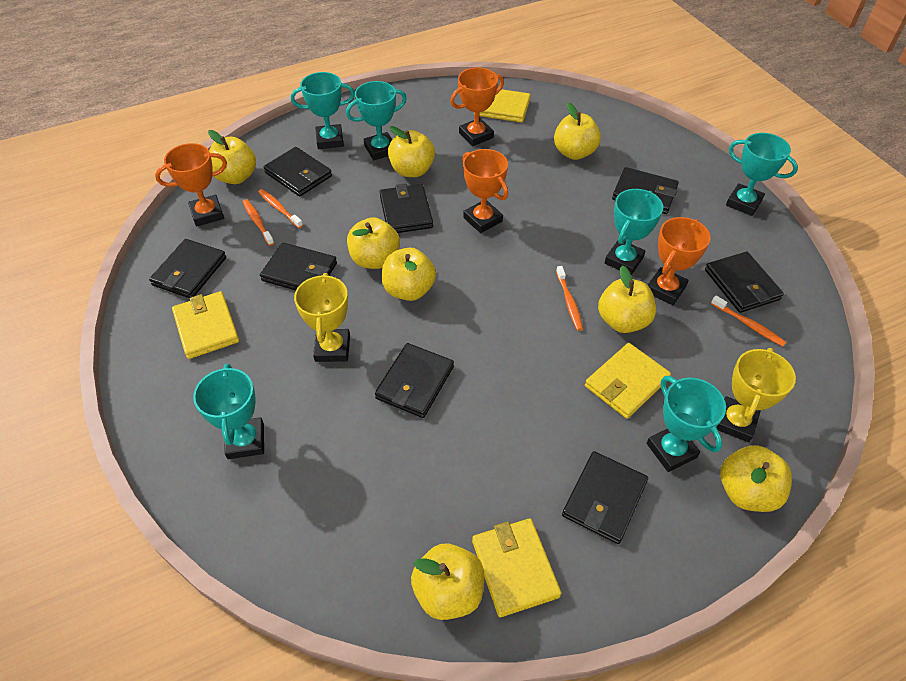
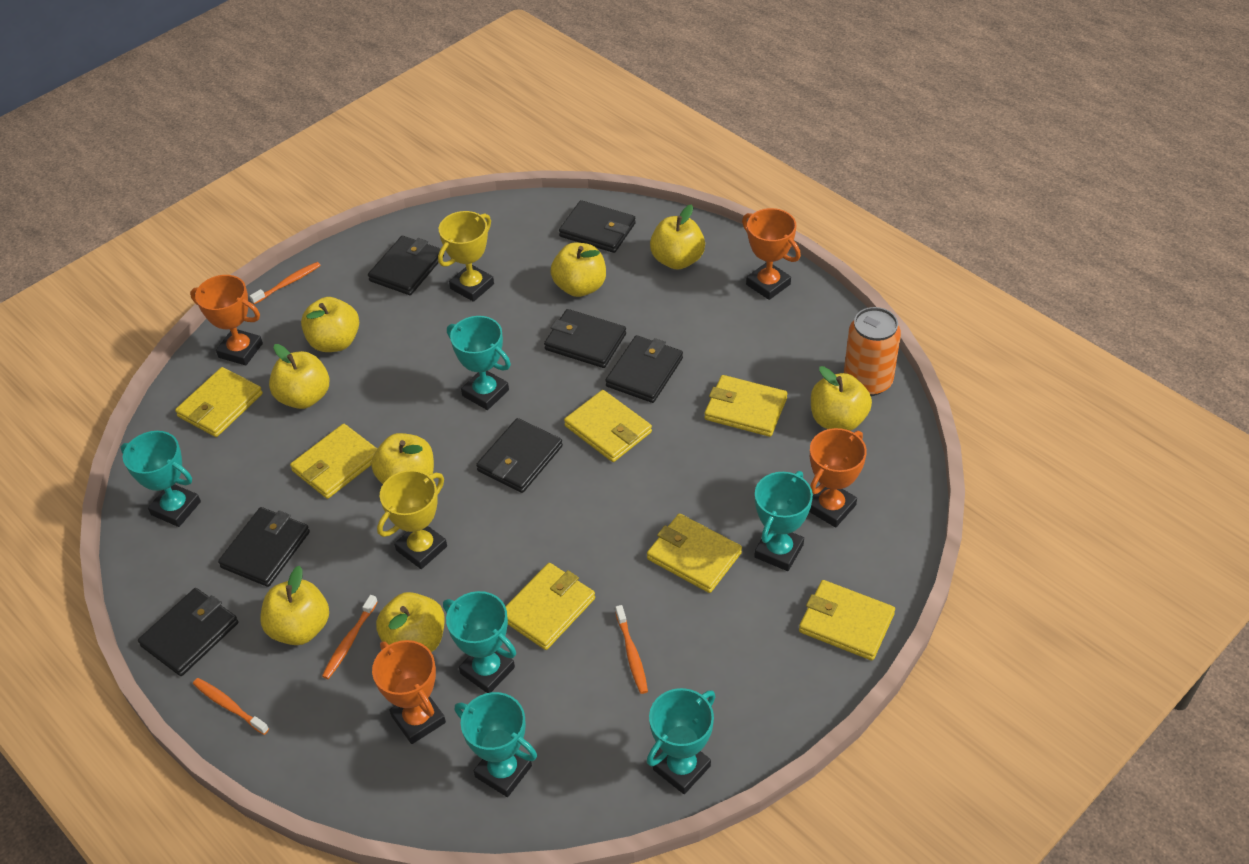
black wallet: 8 -> 7
orange can: 0 -> 1
yellow wallet: 4 -> 7

